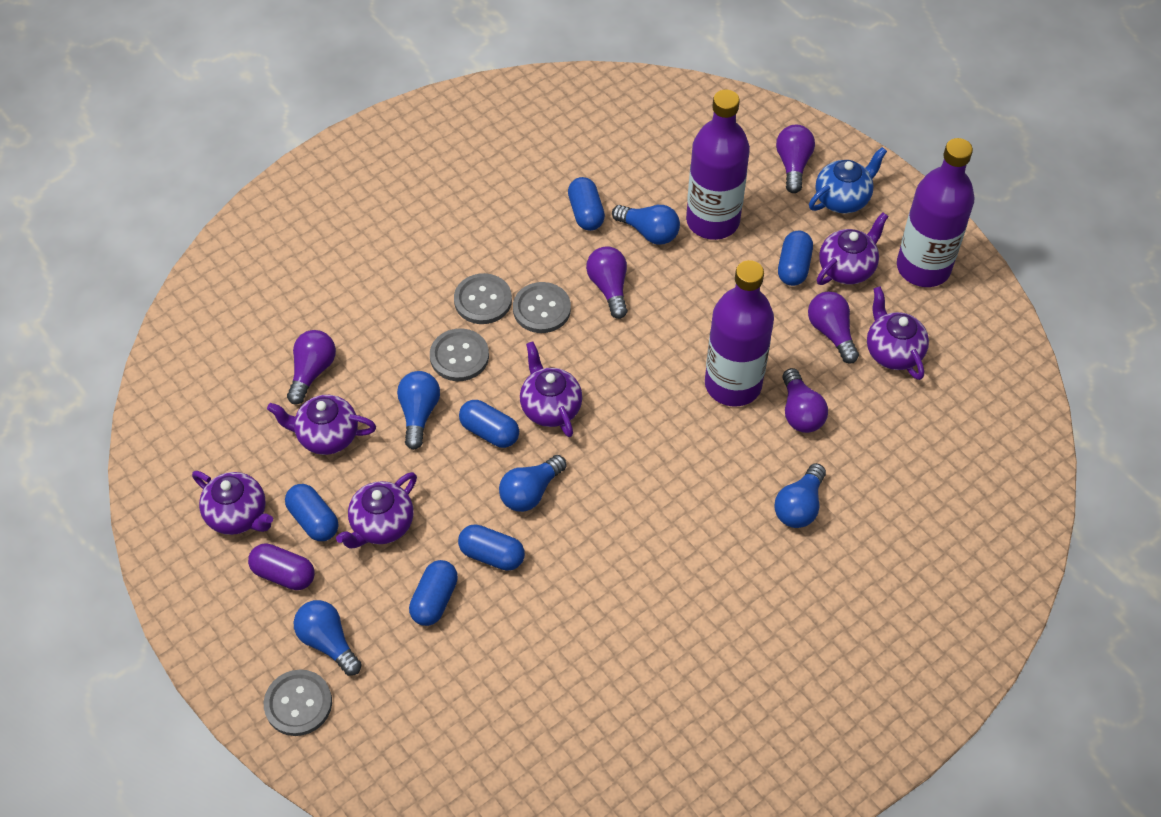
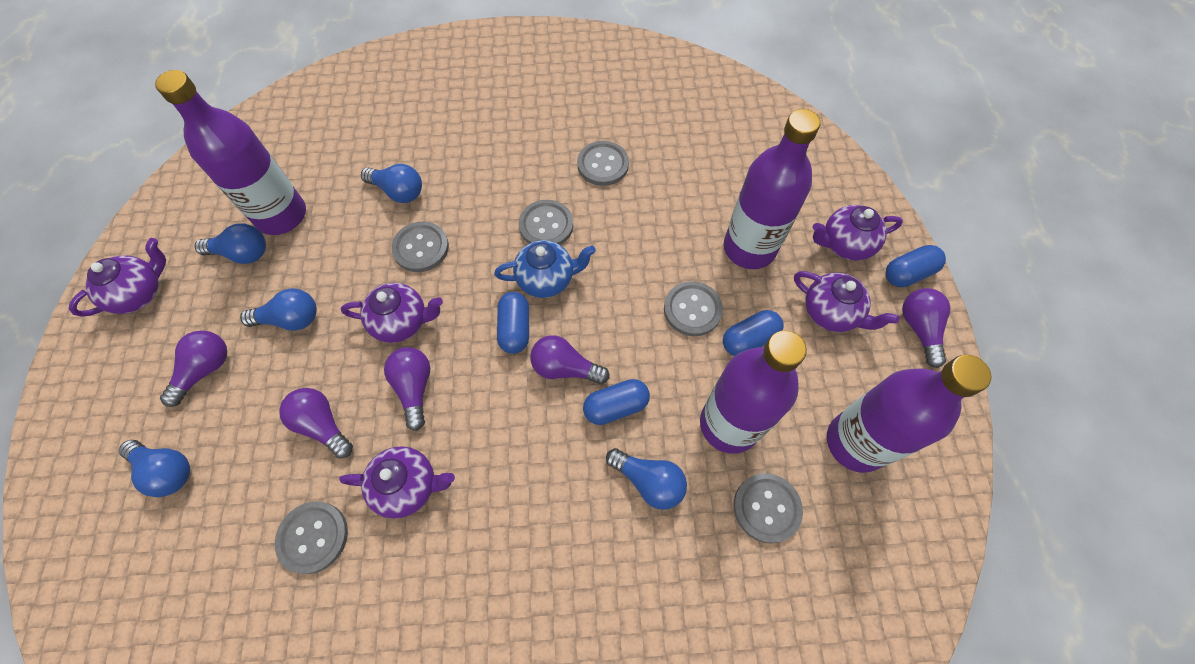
blue capsule: 6 -> 4
grey button: 4 -> 6
purple bottle: 3 -> 4
purple capsule: 1 -> 0
purple teapot: 6 -> 5

